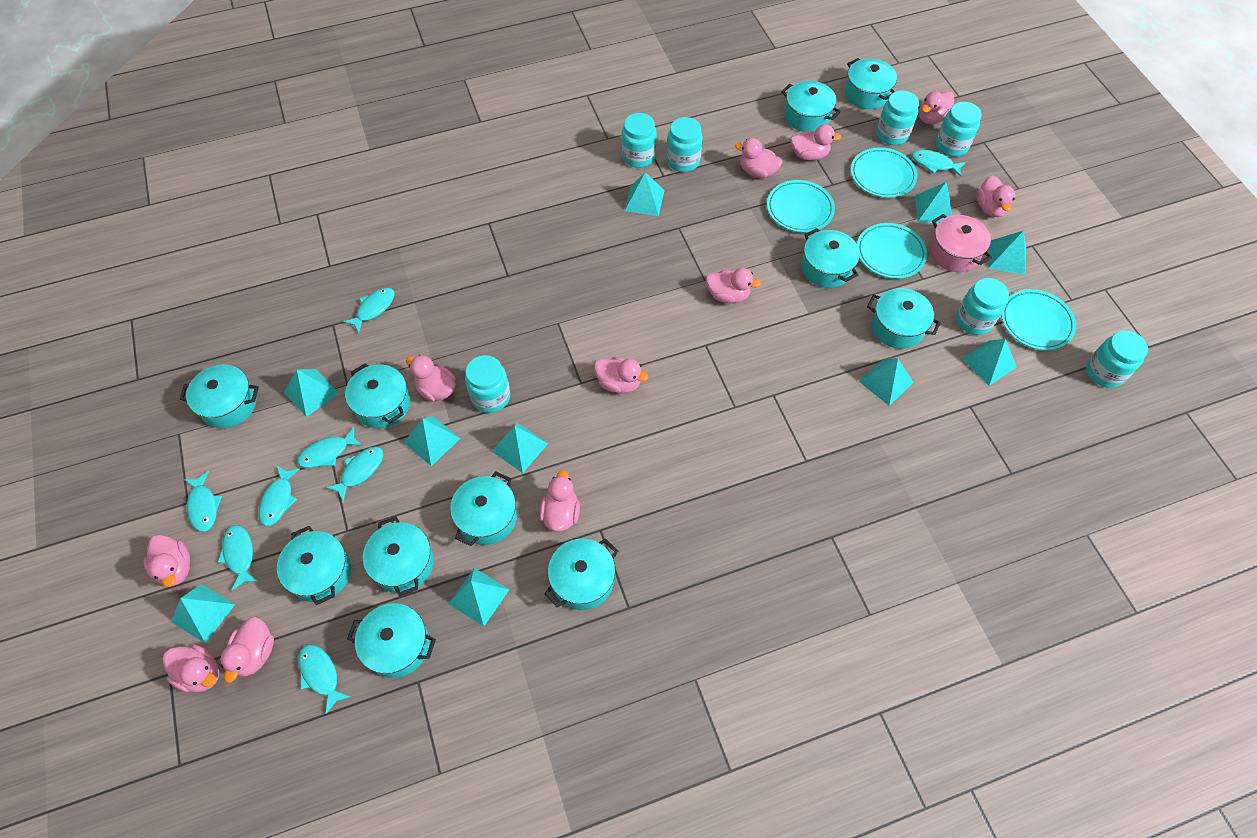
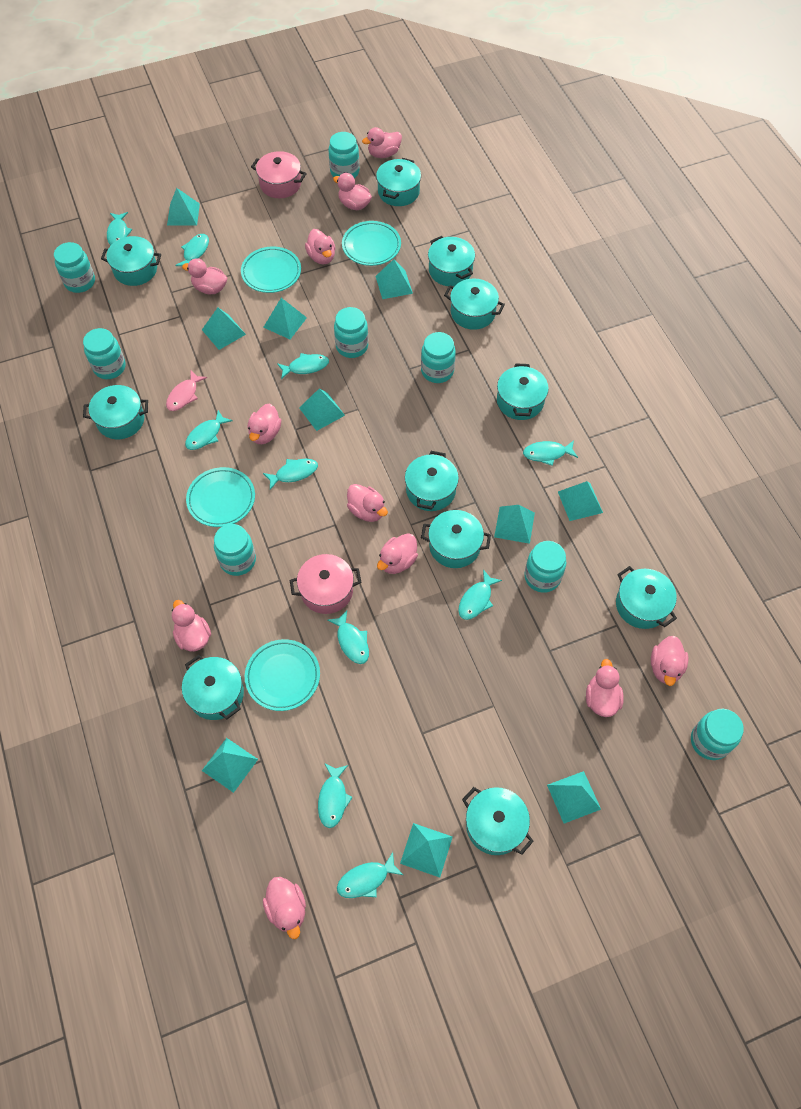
pink fish: 0 -> 1
pink pot: 1 -> 2
turquoise fish: 8 -> 10
turquoise jar: 7 -> 8

